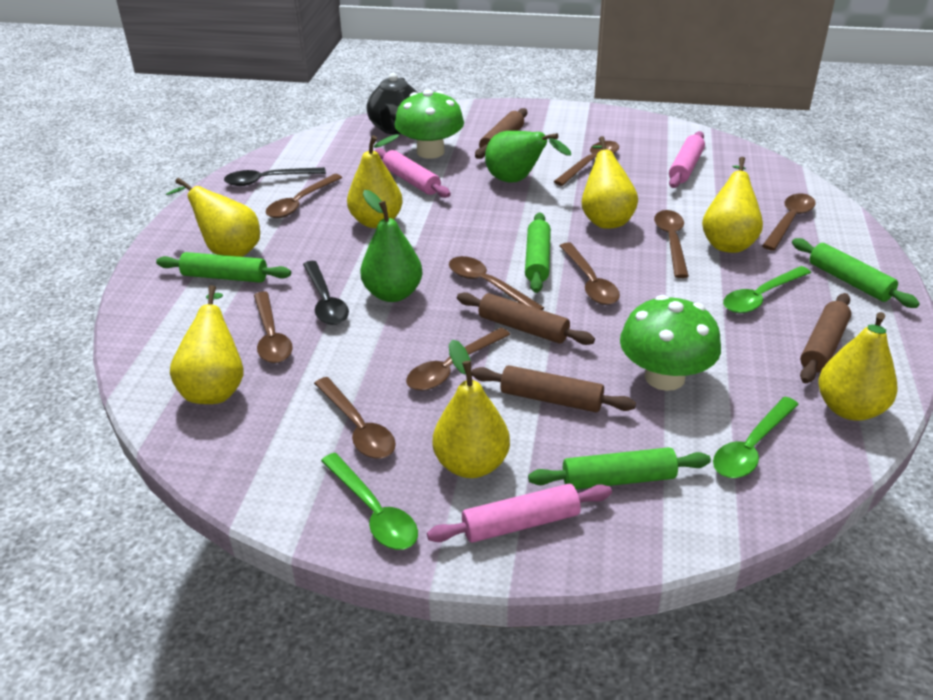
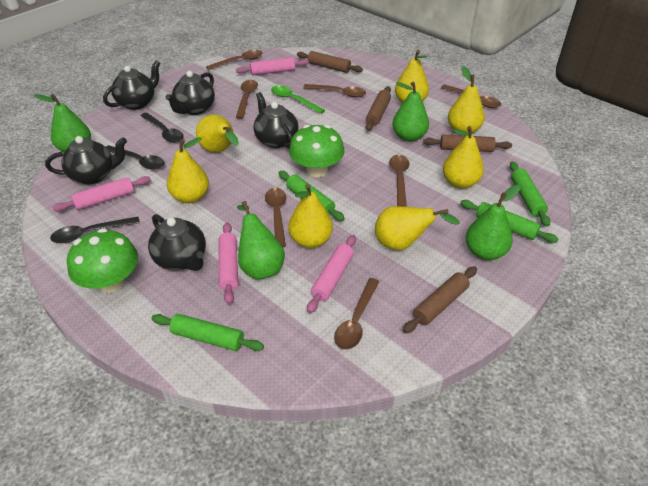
black spoon: 2 -> 3
black teapot: 1 -> 5
brown spoon: 9 -> 7
green pear: 2 -> 4
green spoon: 3 -> 1
pink rolling pin: 3 -> 4

